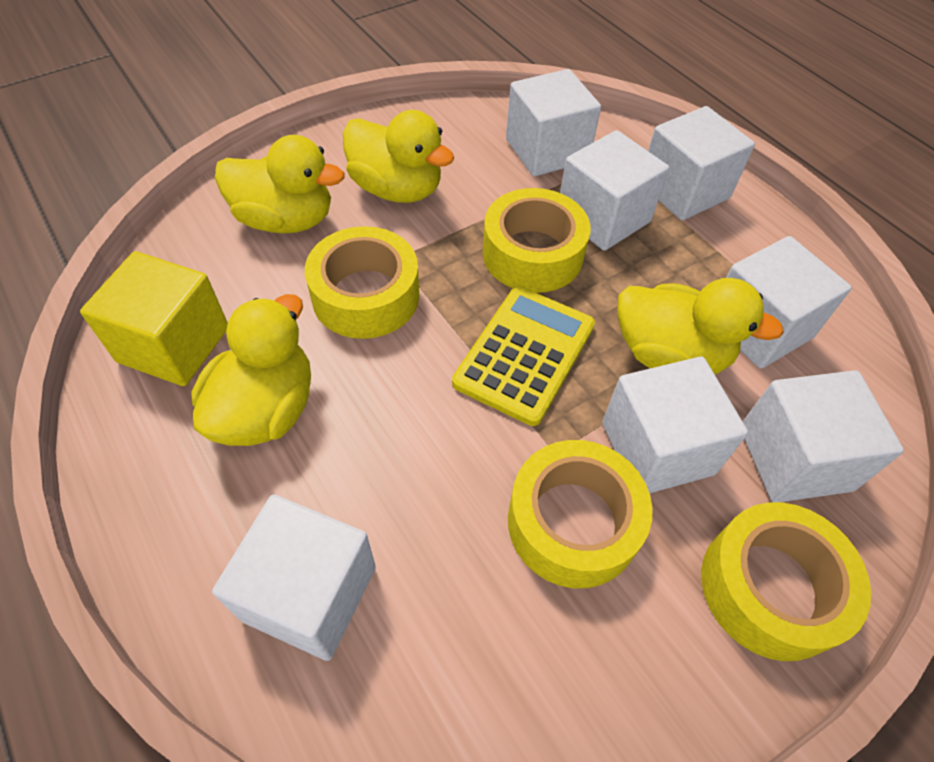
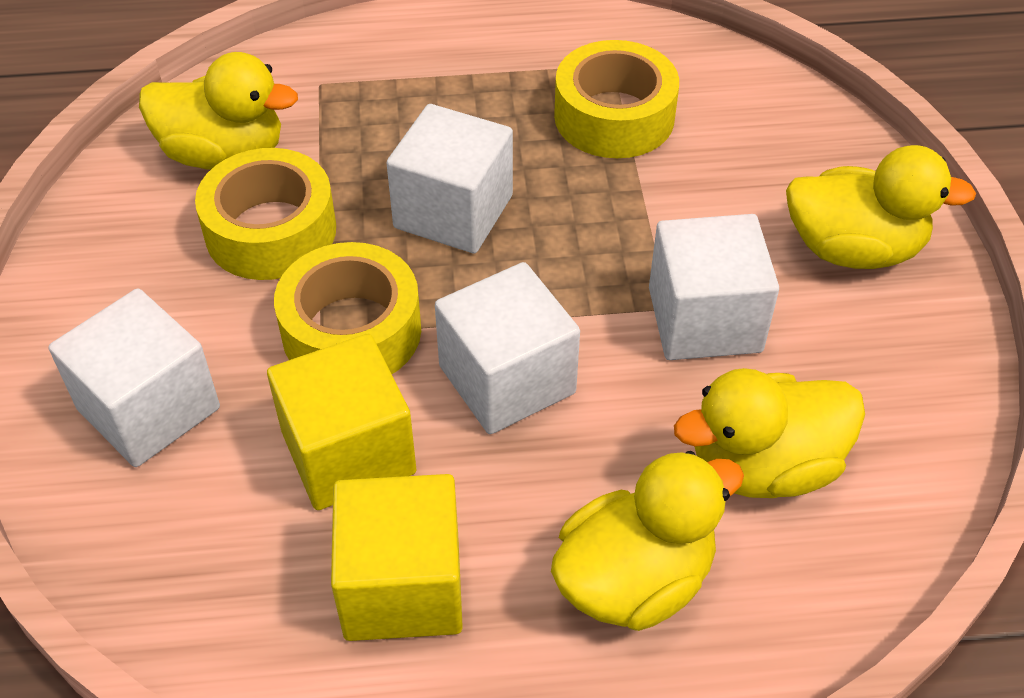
white cube: 7 -> 4
yellow calculator: 1 -> 0
yellow cube: 1 -> 2
yellow tape: 4 -> 3

